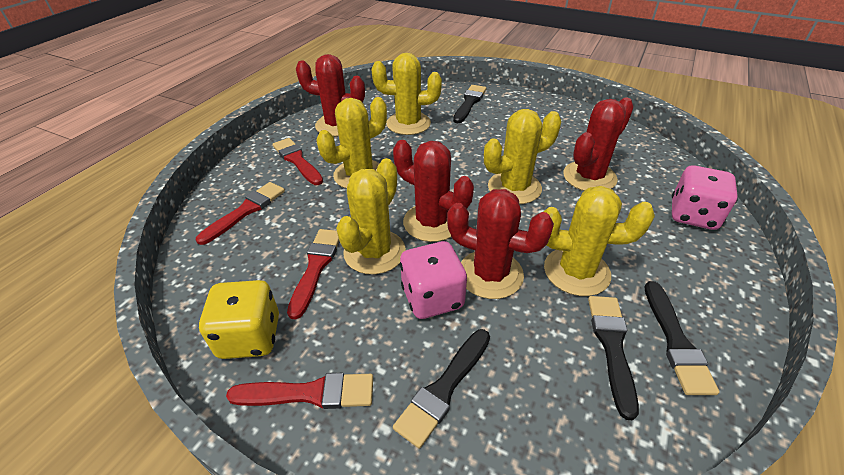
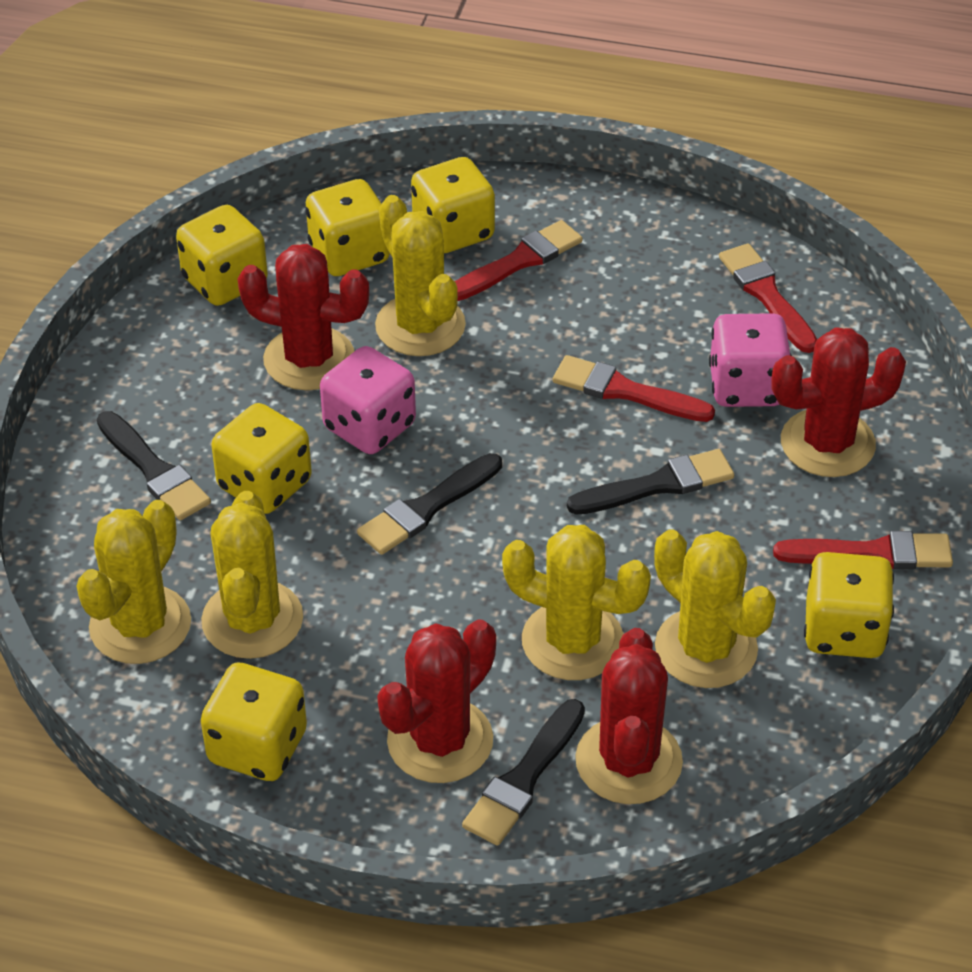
yellow dice: 1 -> 6

